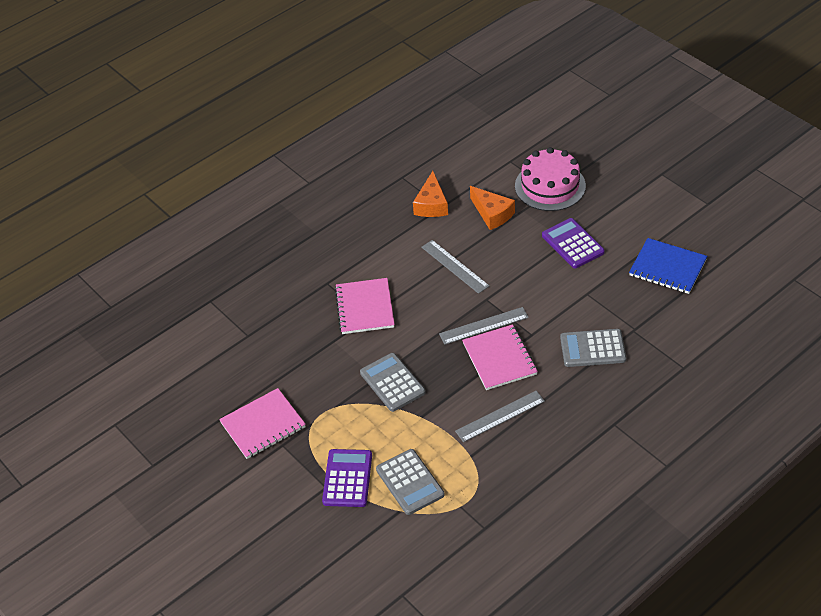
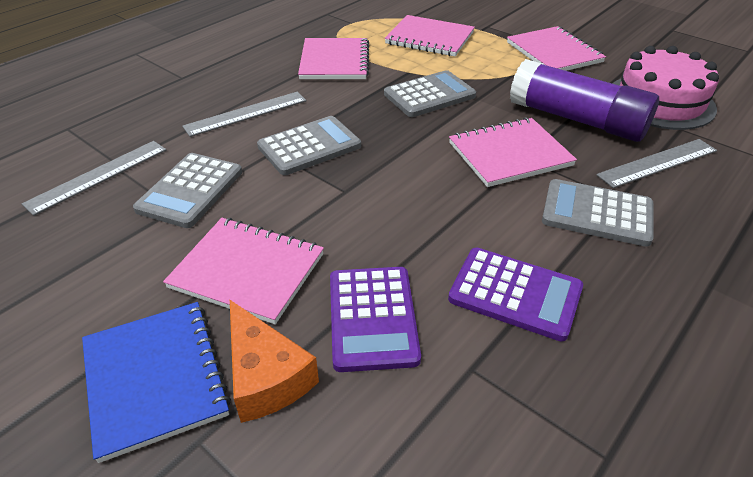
grey calculator: 3 -> 4
orange cheese: 2 -> 1
pink notebook: 3 -> 5
purple glue stick: 0 -> 1

